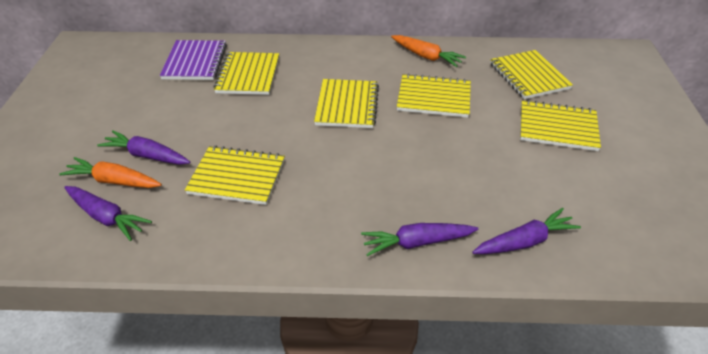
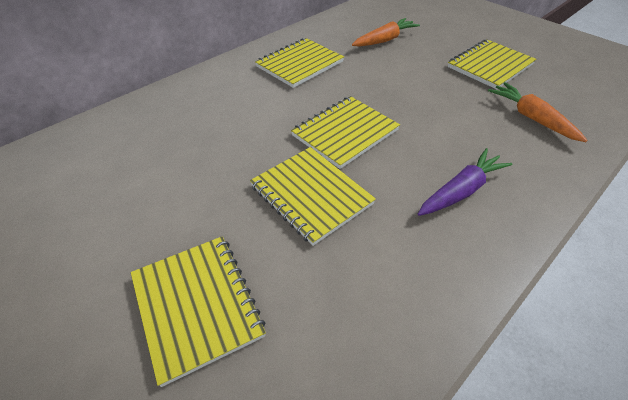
purple carrot: 4 -> 1
purple notebook: 1 -> 0
yellow notebook: 6 -> 5

